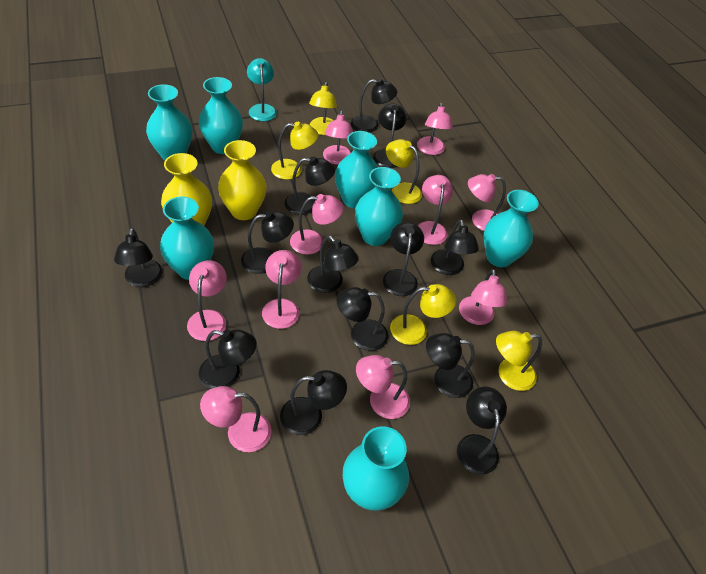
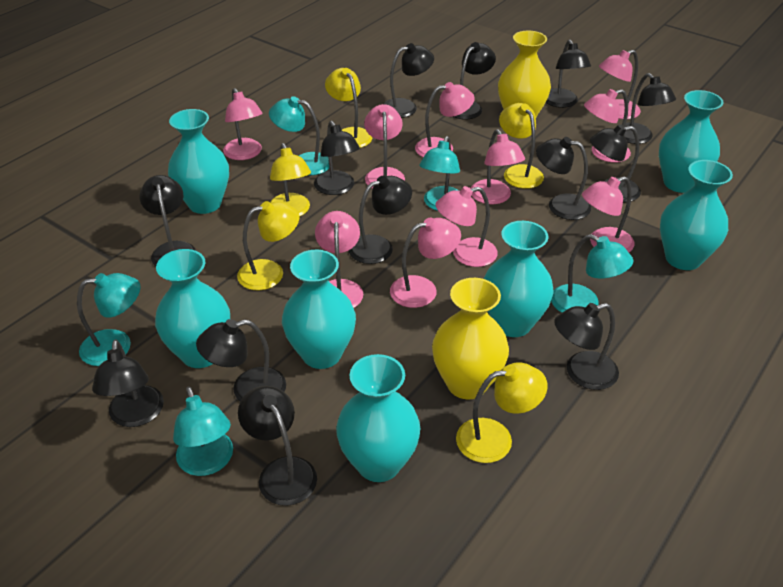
turquoise lamp: 1 -> 5

